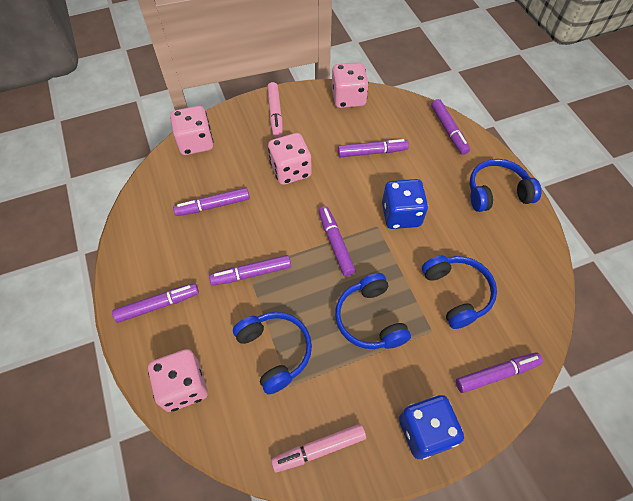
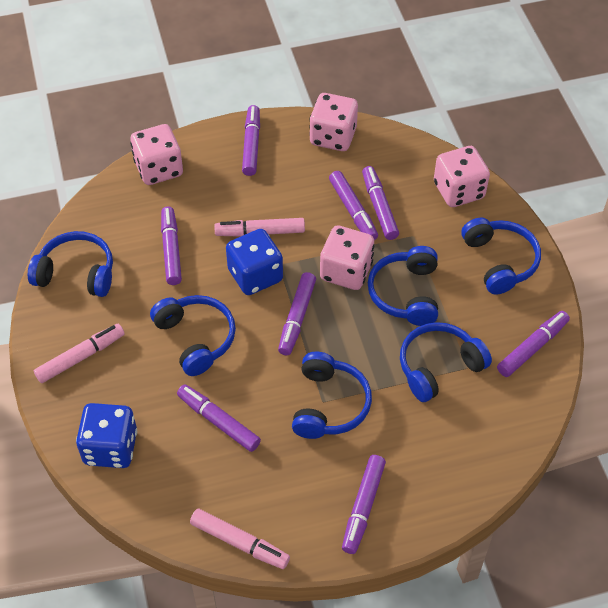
blue headphones: 4 -> 6
pink marker: 2 -> 3
purple marker: 7 -> 8

